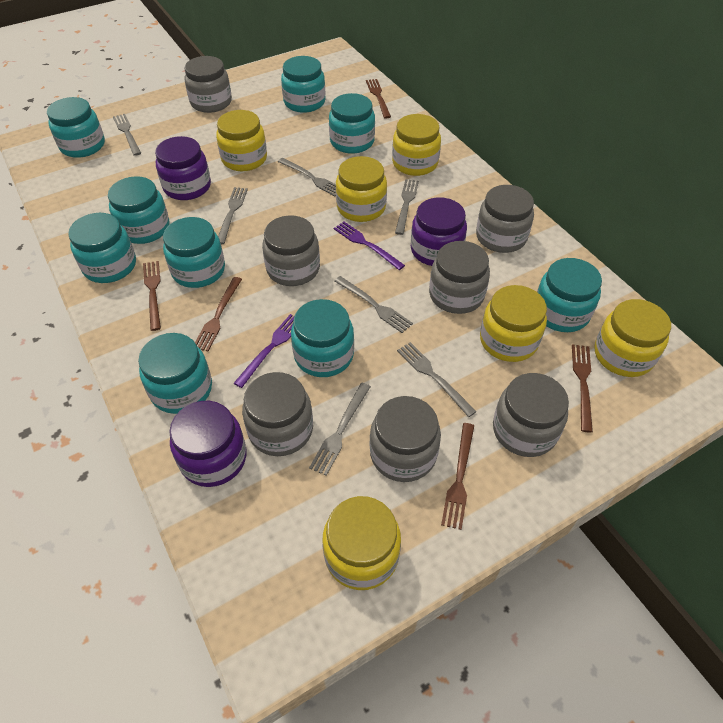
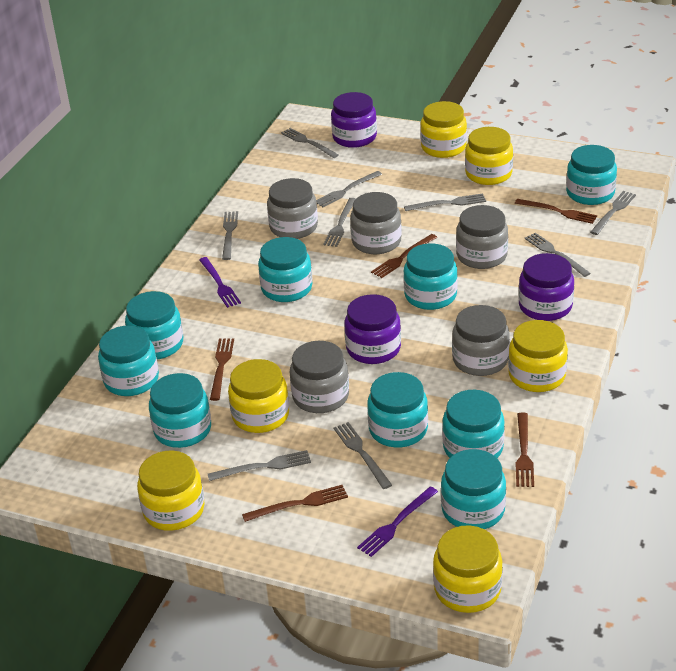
grey fork: 7 -> 9
grey jar: 7 -> 5

